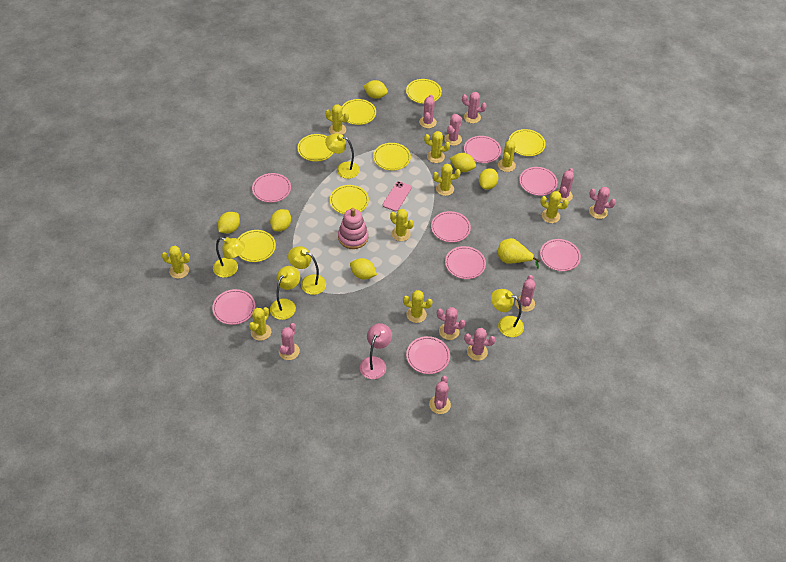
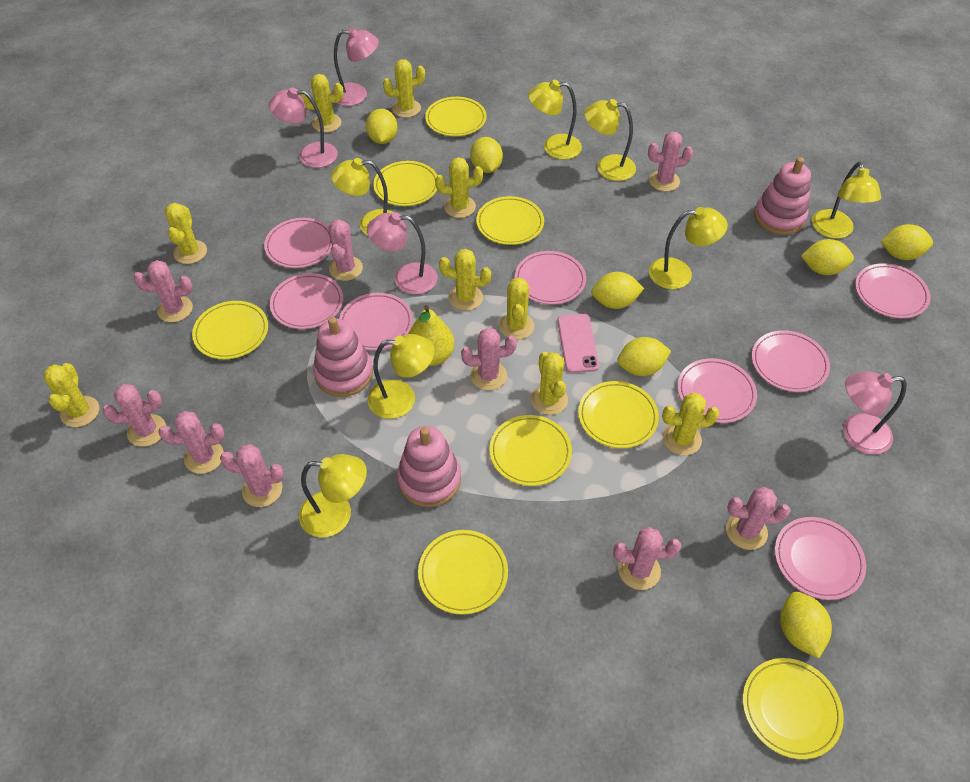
pink cactus: 10 -> 9
pink lamp: 1 -> 4
pink stacking toy: 1 -> 3
yellow lamp: 5 -> 7
yellow lemon: 6 -> 7
yellow plate: 7 -> 8

